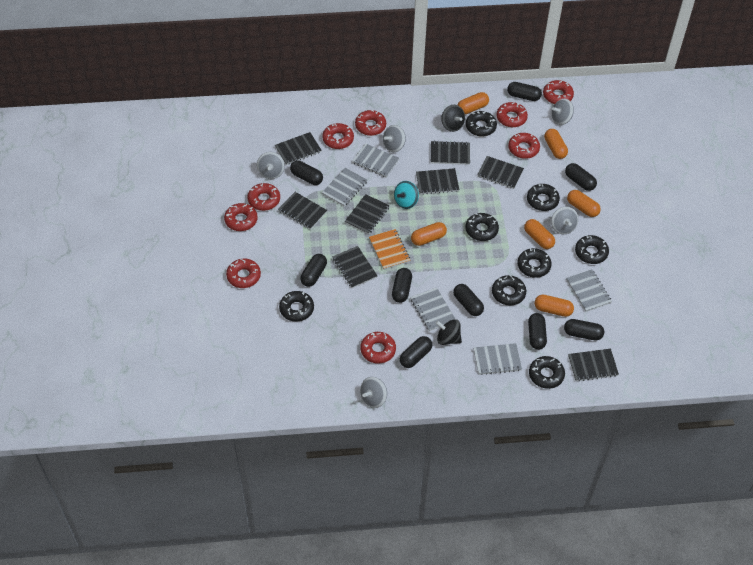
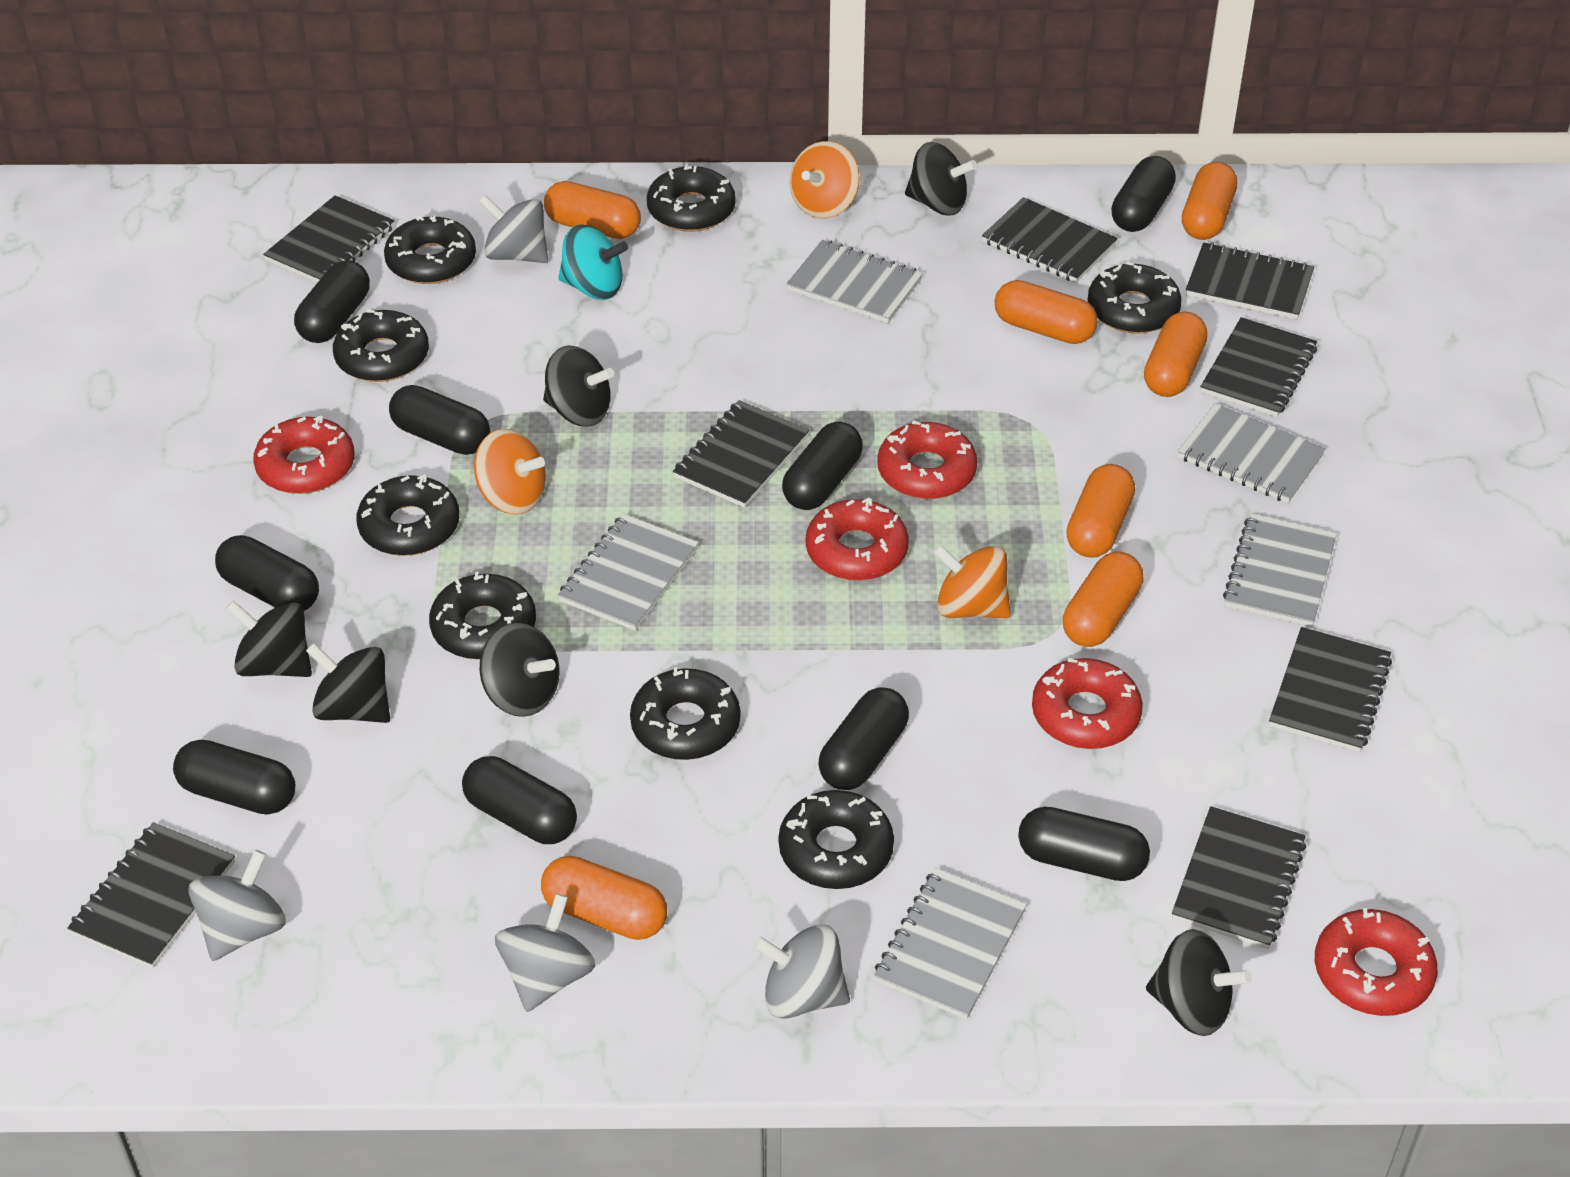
black spinning top: 2 -> 6
grey spinning top: 5 -> 4
orange capsule: 6 -> 7
orange notebook: 1 -> 0
orange spinning top: 0 -> 3
red donut: 9 -> 5

